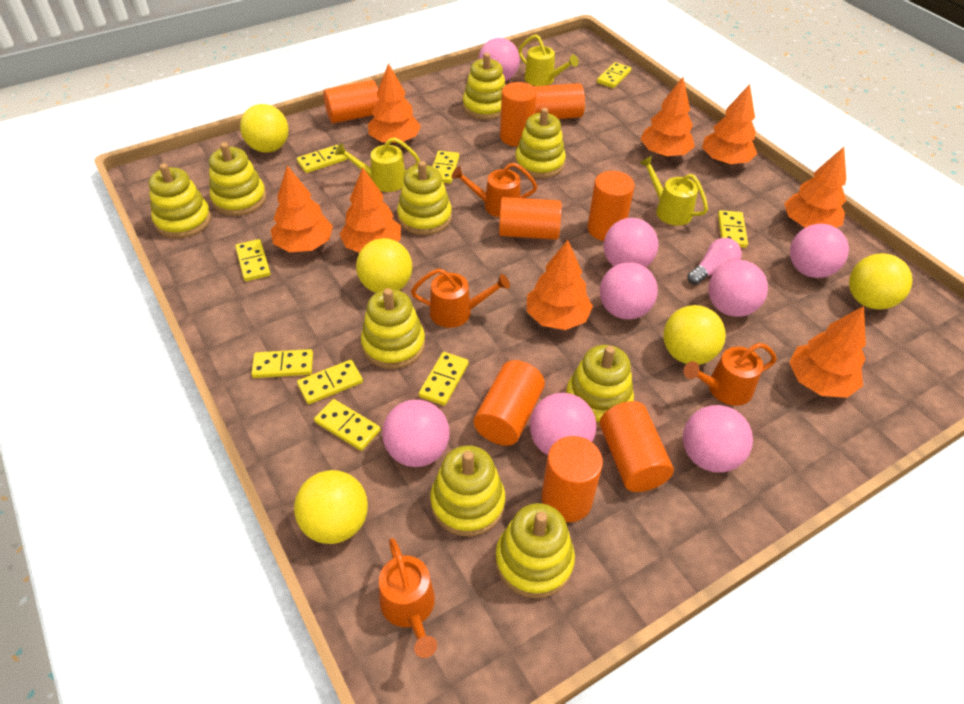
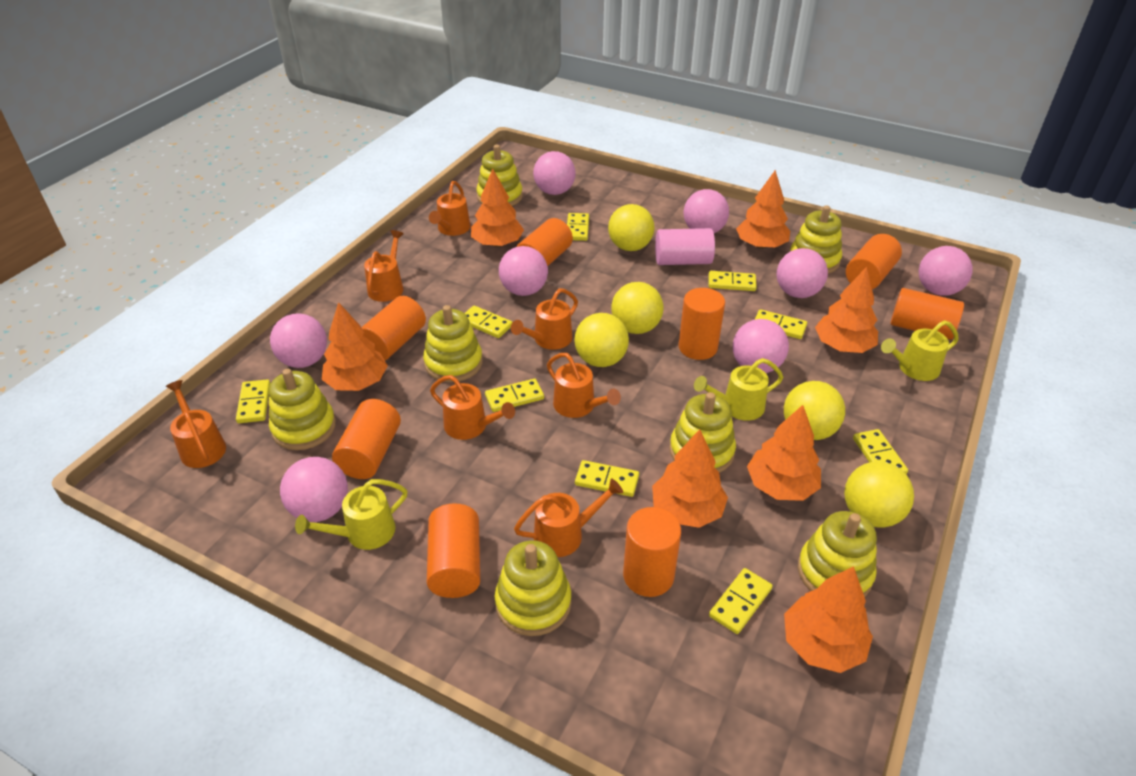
orange tree: 8 -> 7
orange watering can: 4 -> 7
pink cylinder: 0 -> 1
pink light bulb: 1 -> 0
yellow stacking toy: 9 -> 7

